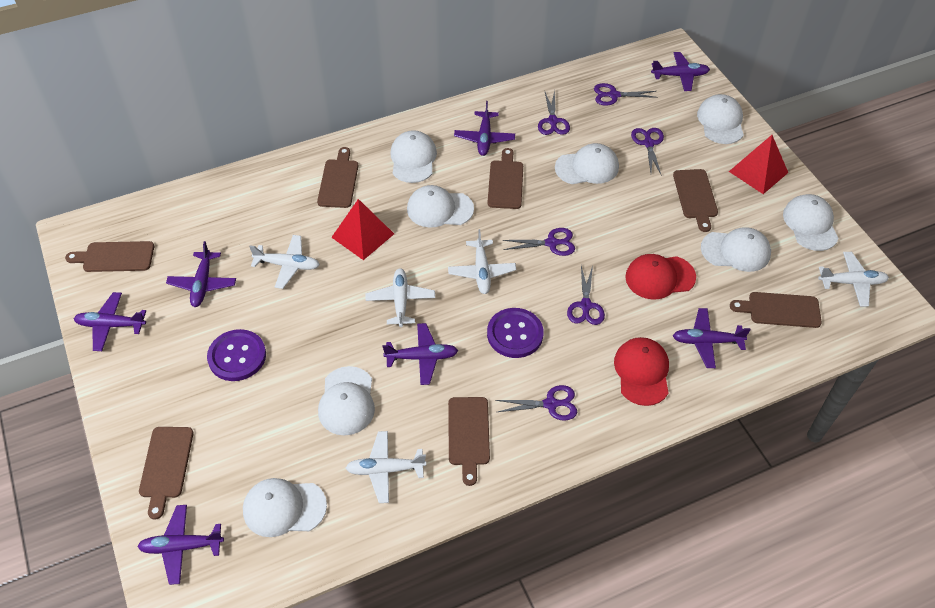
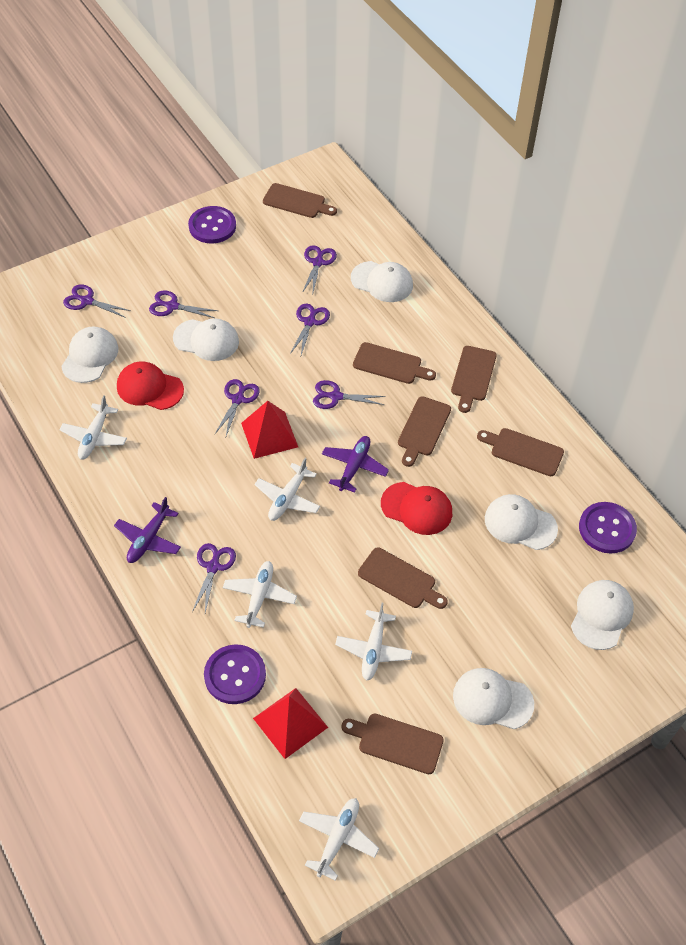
purple button: 2 -> 3
purple plane: 7 -> 2
purple scissors: 6 -> 7
white cap: 8 -> 6

